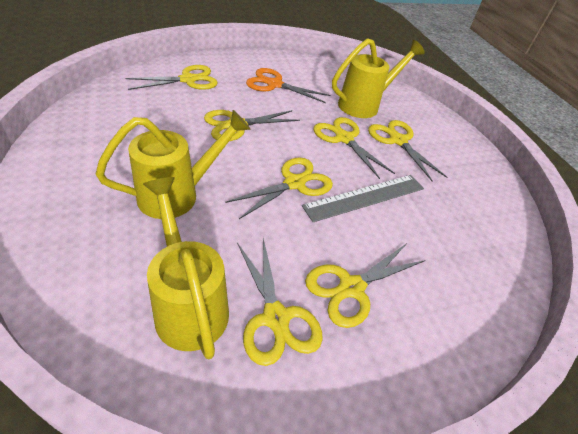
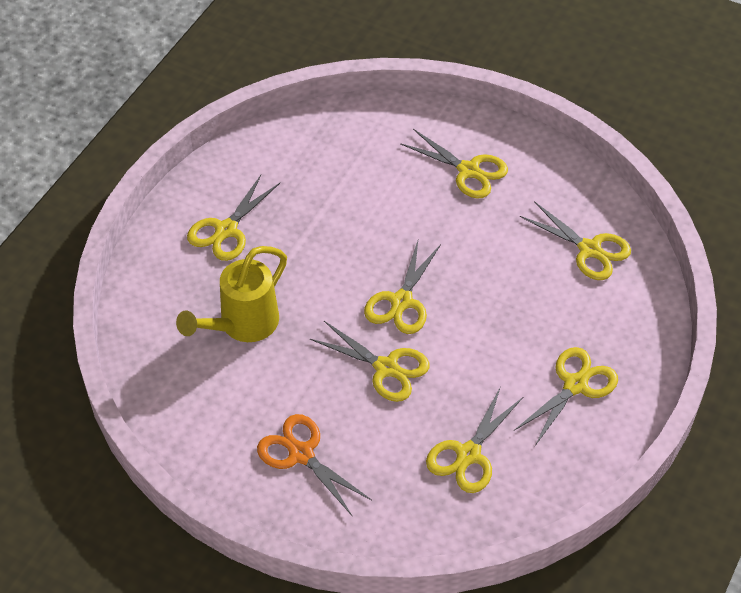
grey ruler: 1 -> 0
yellow watering can: 3 -> 1

